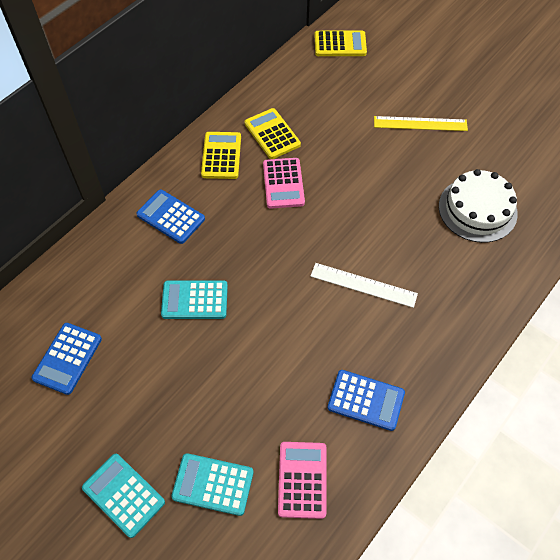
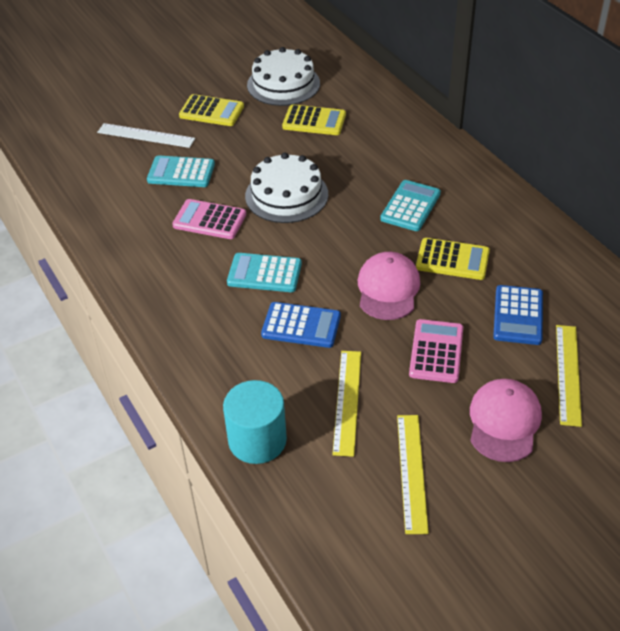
blue calculator: 3 -> 2
pink cap: 0 -> 2
turquoise cylinder: 0 -> 1
white cake: 1 -> 2
yellow ruler: 1 -> 3

